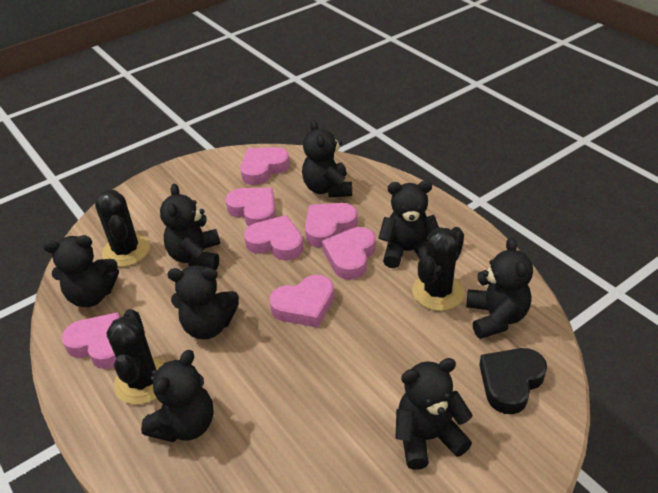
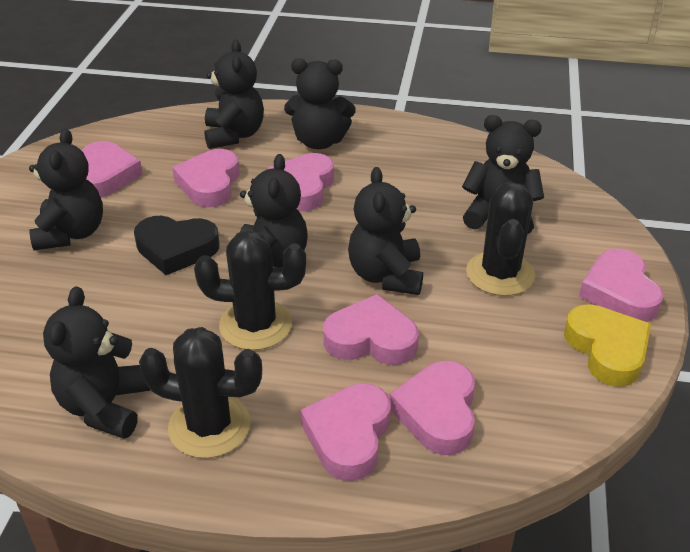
black teddy bear: 8 -> 7
yellow heart: 0 -> 1

